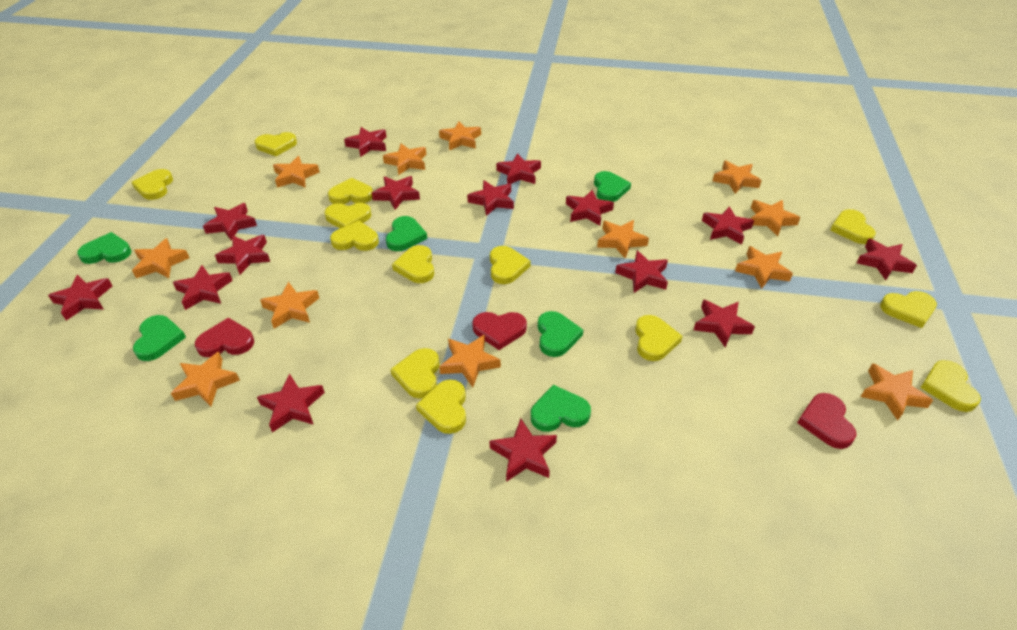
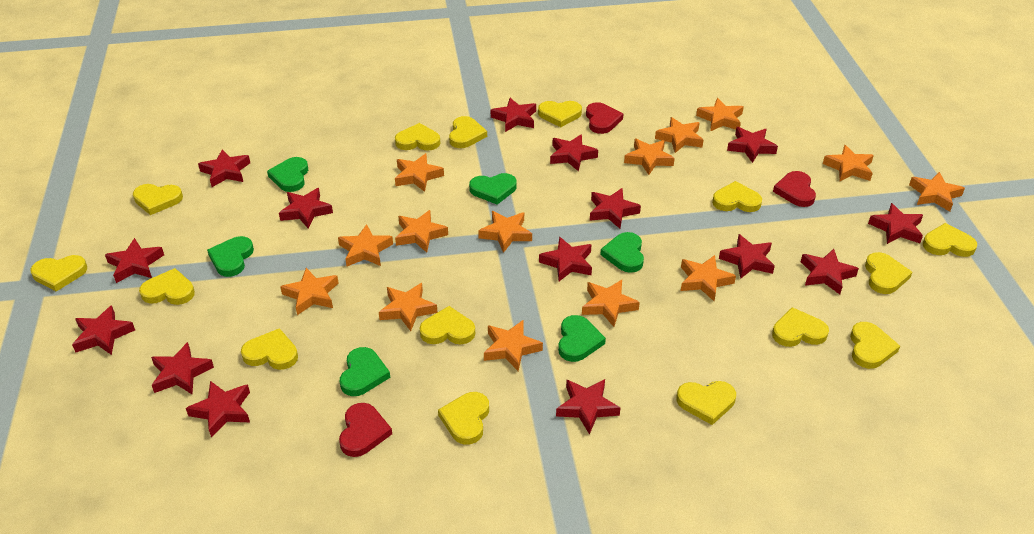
orange star: 12 -> 14
yellow heart: 13 -> 15

